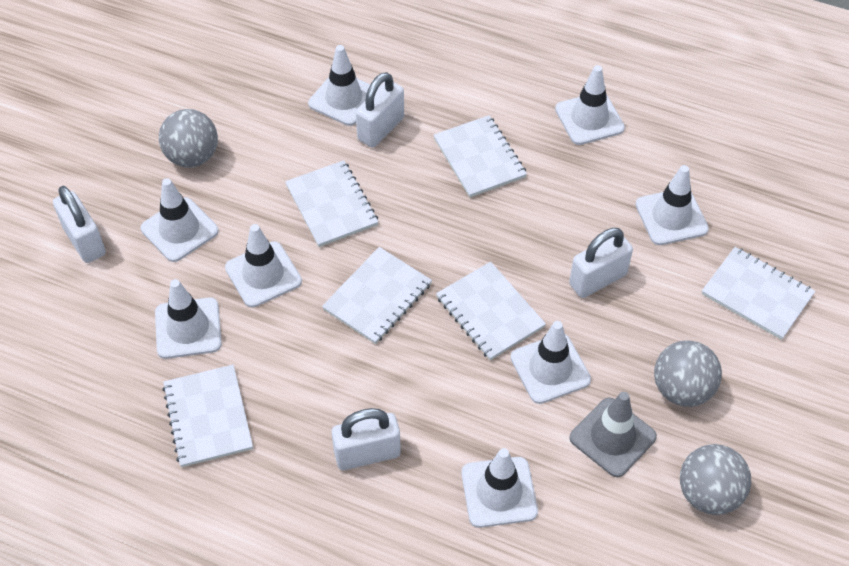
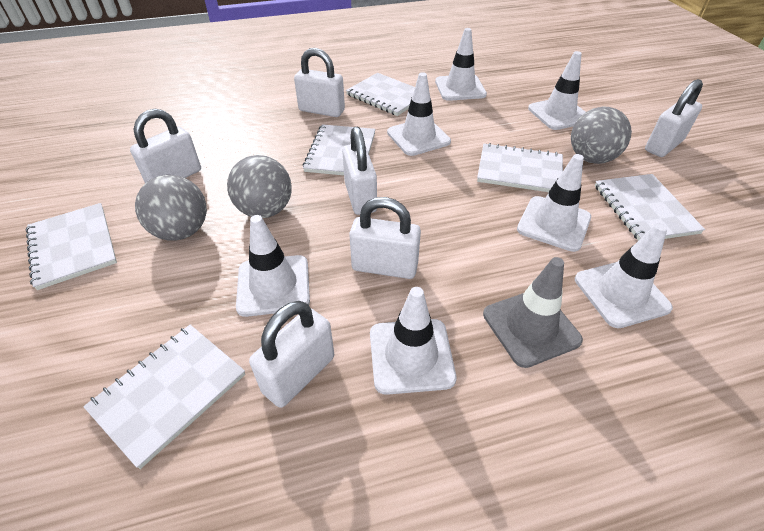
white padlock: 4 -> 6
white traffic cone: 8 -> 7

